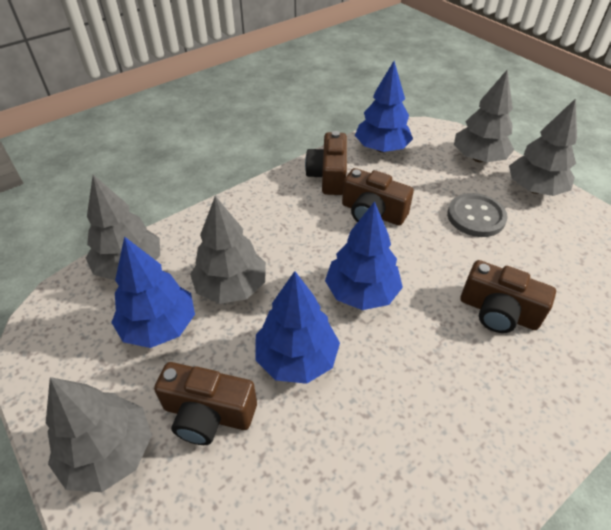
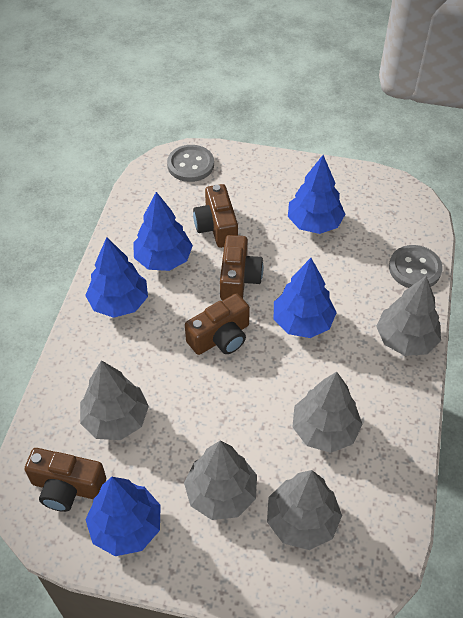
blue tree: 4 -> 5
grey button: 1 -> 2

